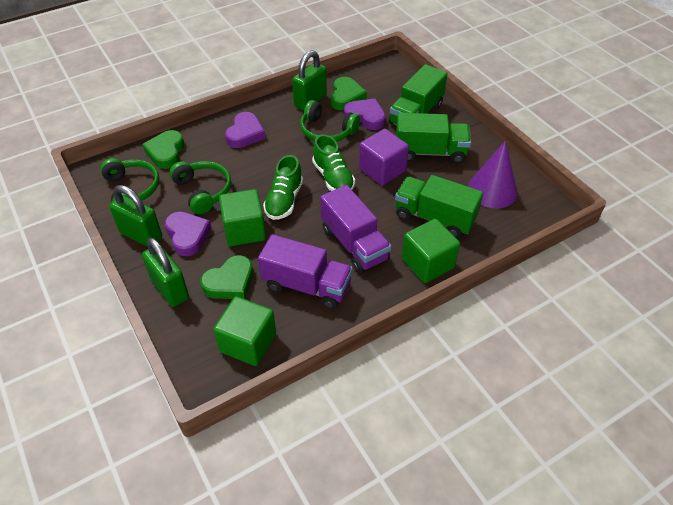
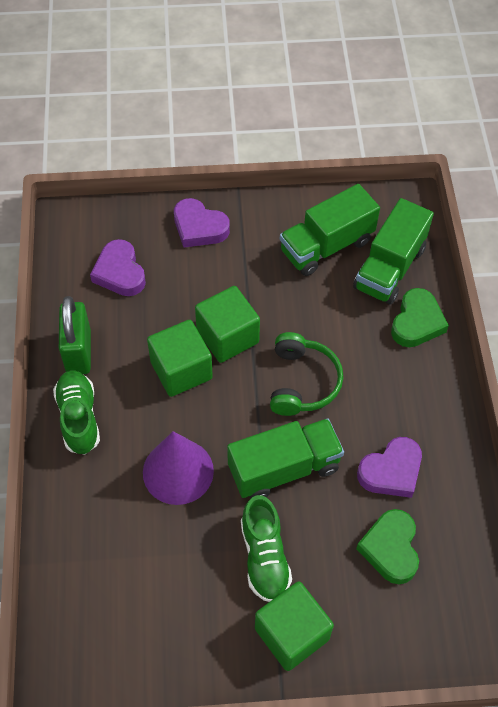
green headphones: 3 -> 1
green heart: 3 -> 2
green padlock: 3 -> 1
purple cube: 1 -> 0
purple truck: 2 -> 0

